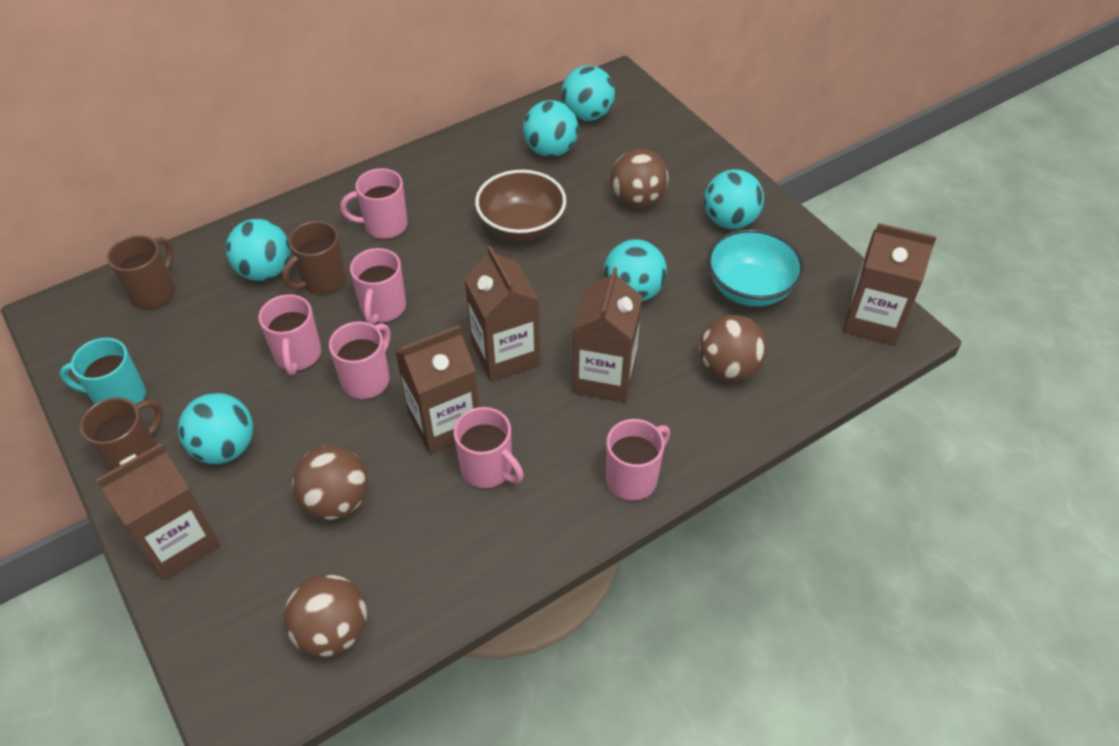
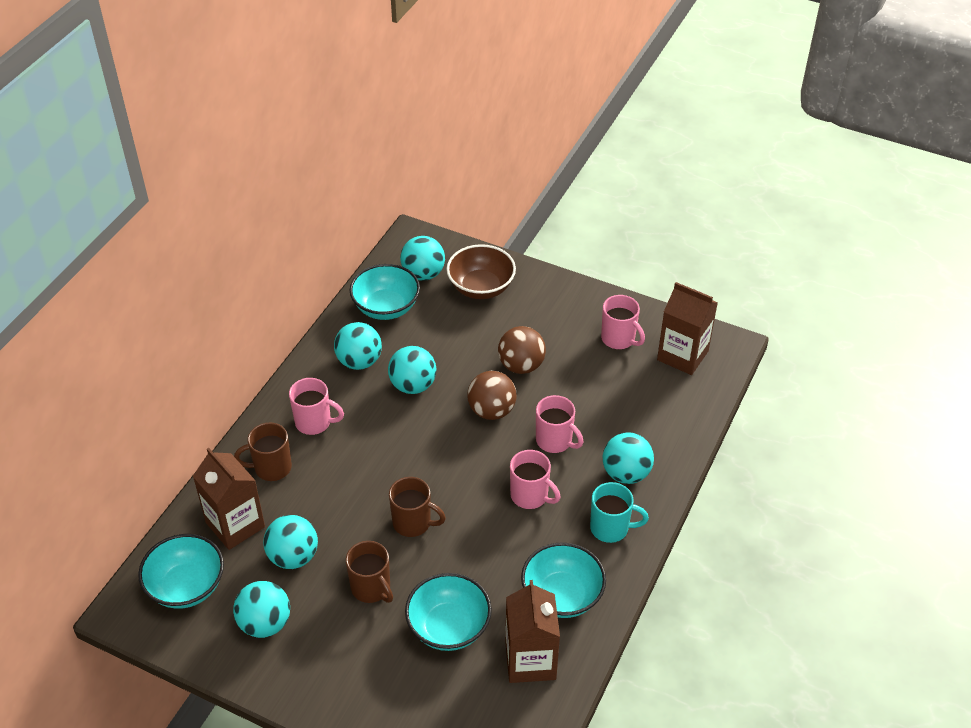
brown ball: 4 -> 2
brown carton: 5 -> 3
pink mug: 6 -> 4
turquoise bowl: 1 -> 4

